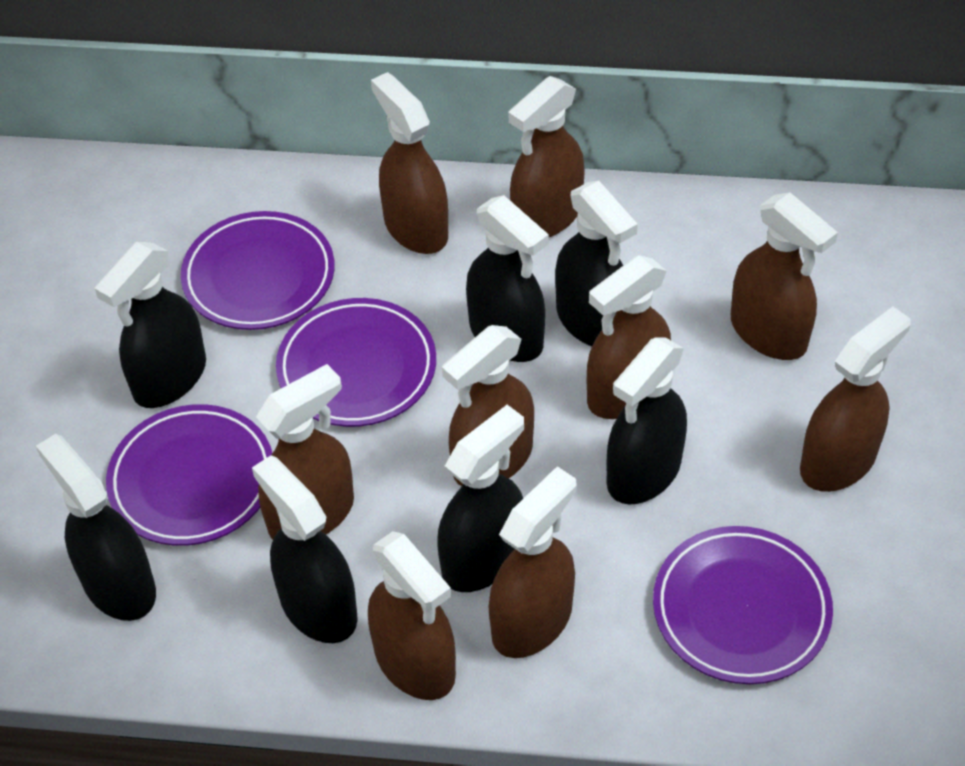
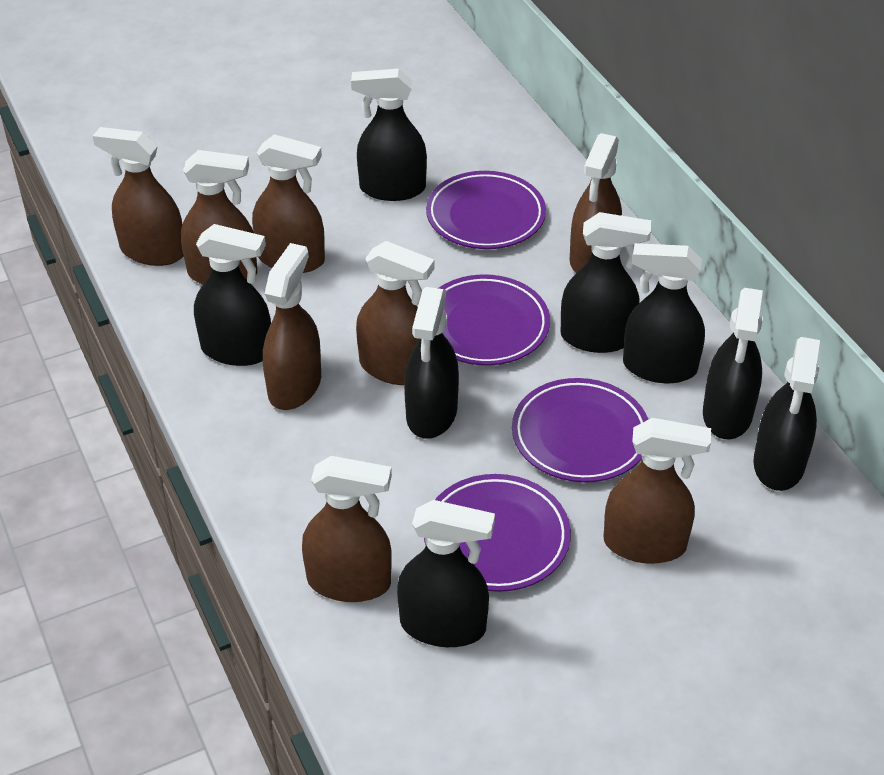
black spray bottle: 7 -> 8
brown spray bottle: 9 -> 8

